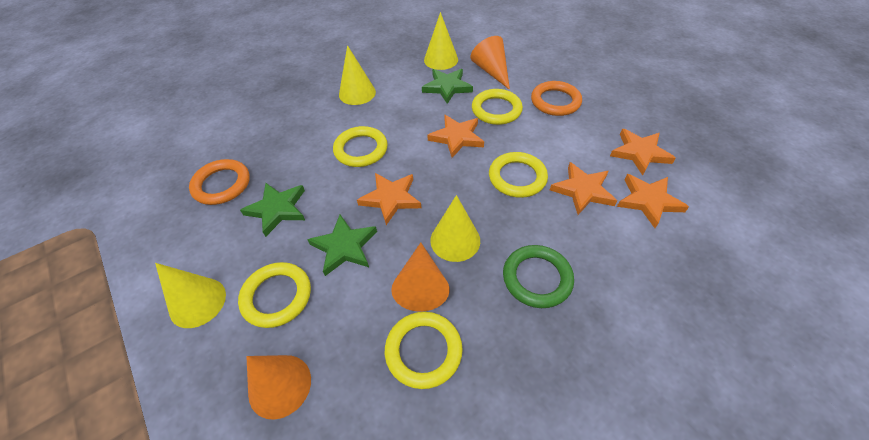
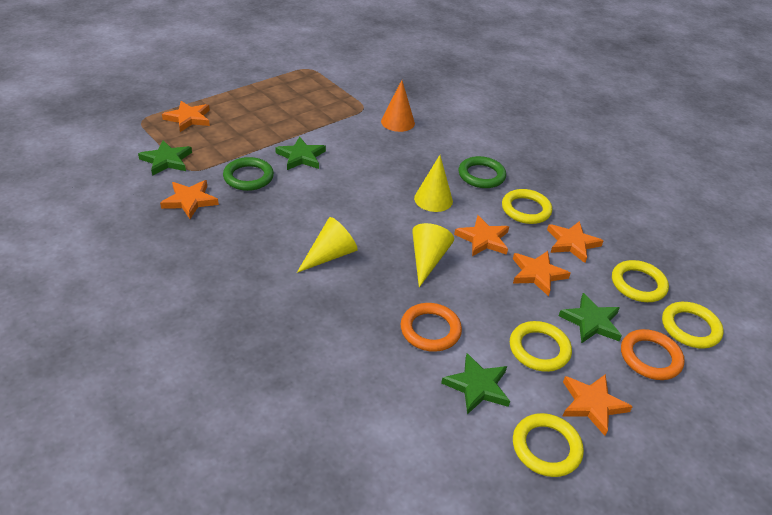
green ring: 1 -> 2
green star: 3 -> 4
orange cone: 3 -> 1
orange star: 5 -> 6
yellow cone: 4 -> 3

